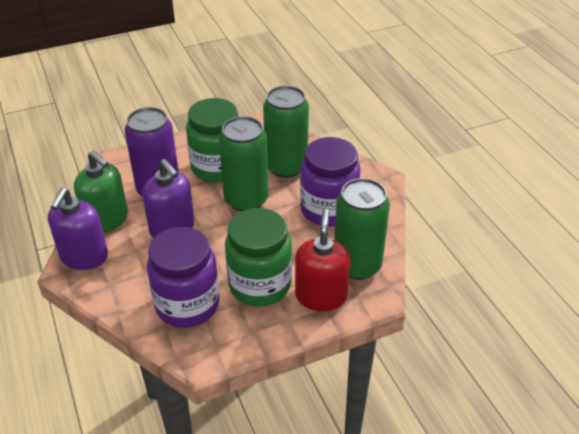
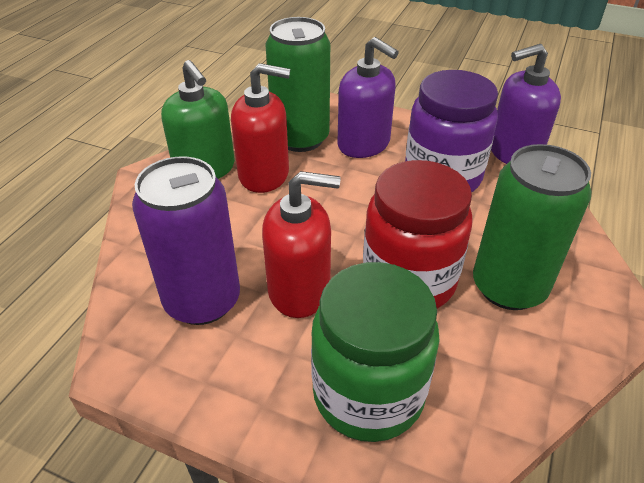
green can: 3 -> 2
green jar: 2 -> 1
purple jar: 2 -> 1
red jar: 0 -> 1
red soap dispenser: 1 -> 2

